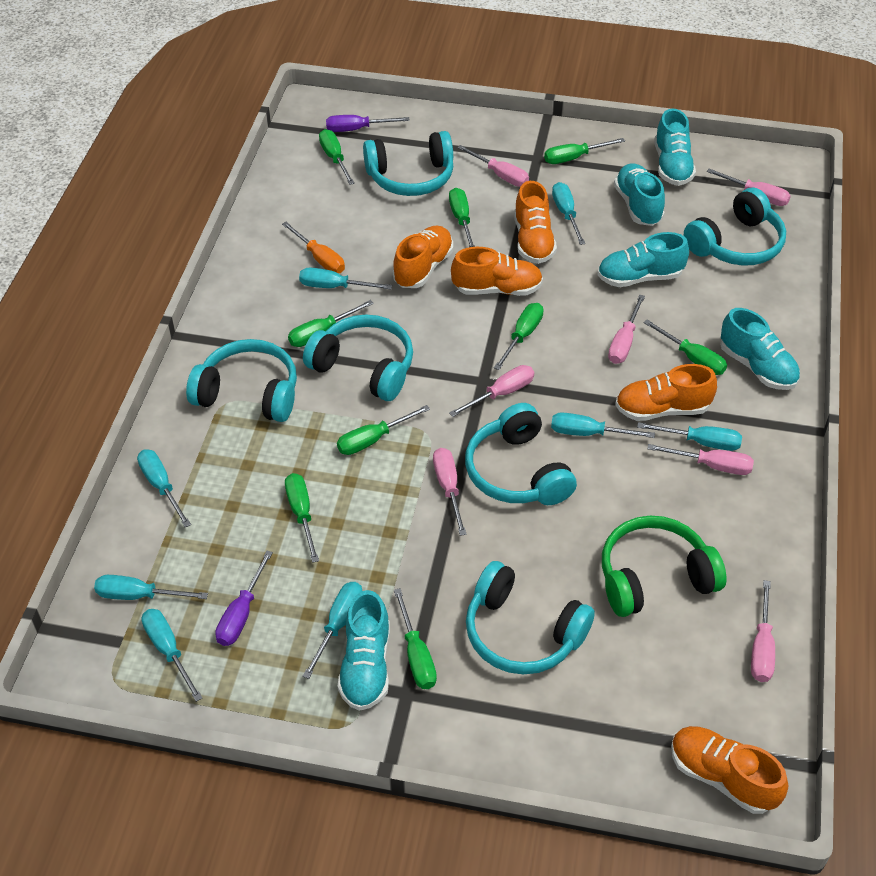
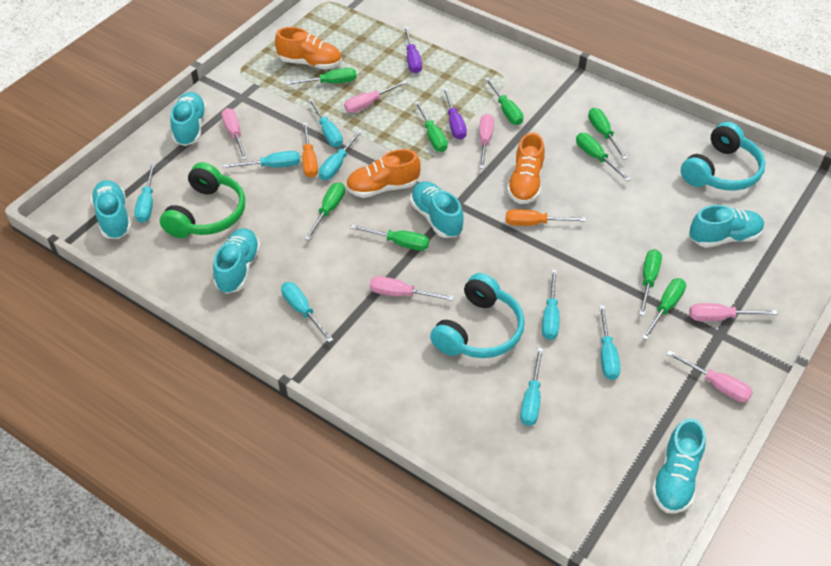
orange screwdriver: 1 -> 2
orange shoe: 5 -> 3
pink screwdriver: 7 -> 6
turquoise headphones: 6 -> 2
turquoise shoe: 5 -> 6

